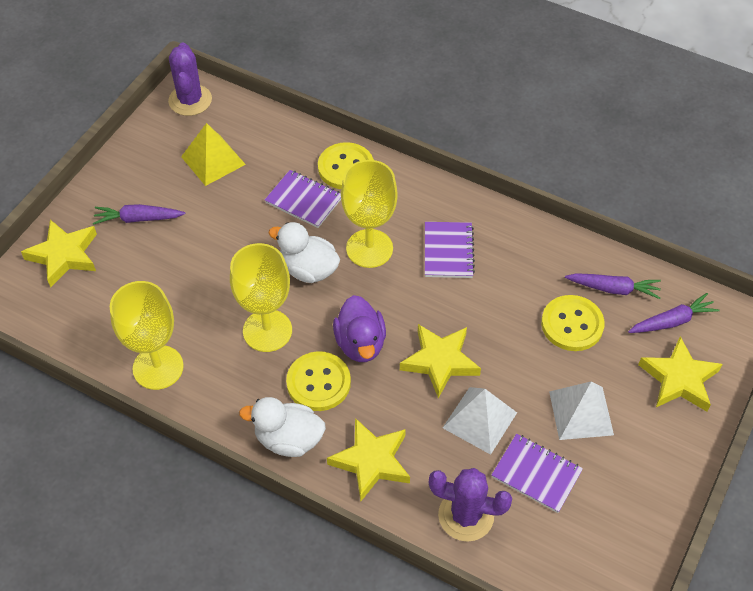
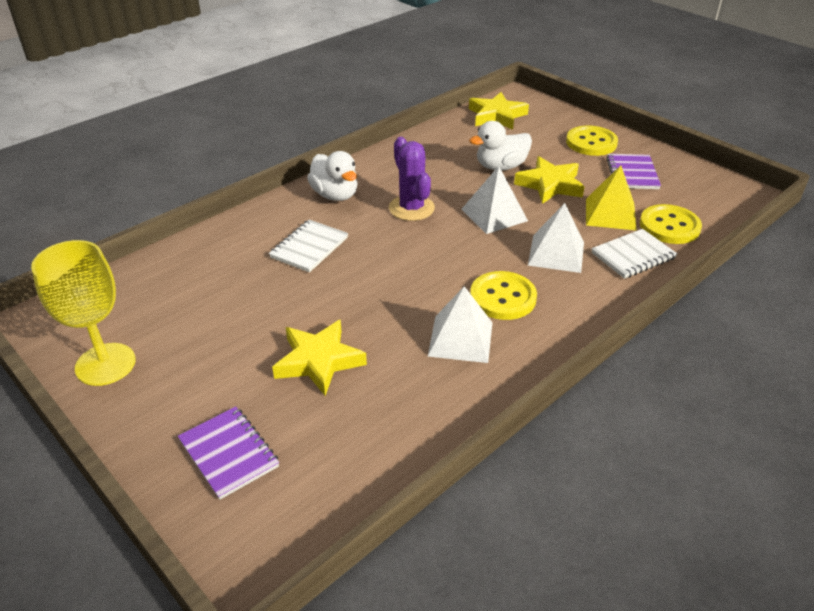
purple cactus: 2 -> 1
purple carrot: 3 -> 0
purple duck: 1 -> 0
purple notebook: 3 -> 2
white notebook: 0 -> 2
white pyramid: 2 -> 3
yellow goblet: 3 -> 1
yellow star: 4 -> 3

